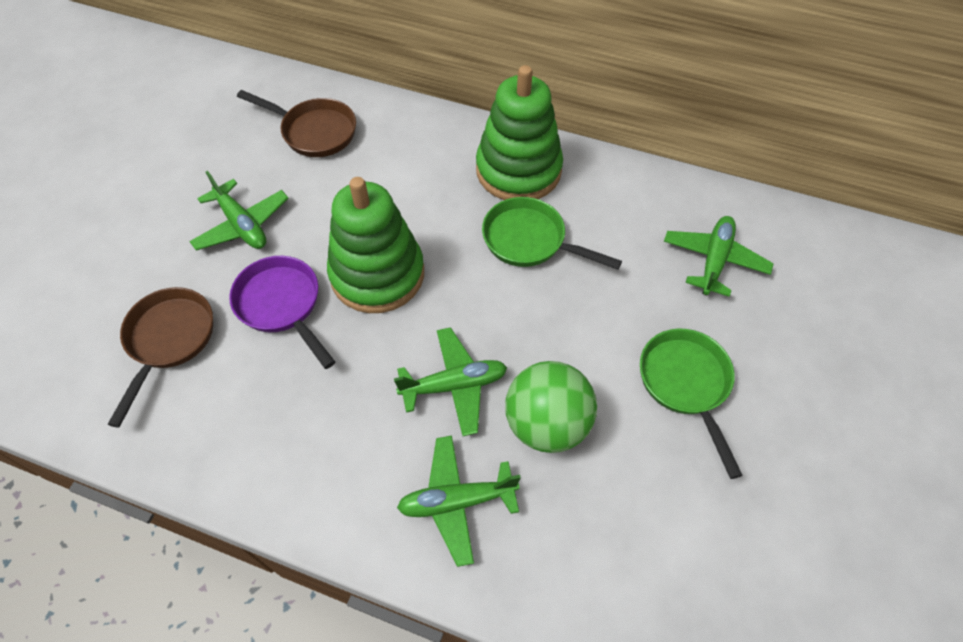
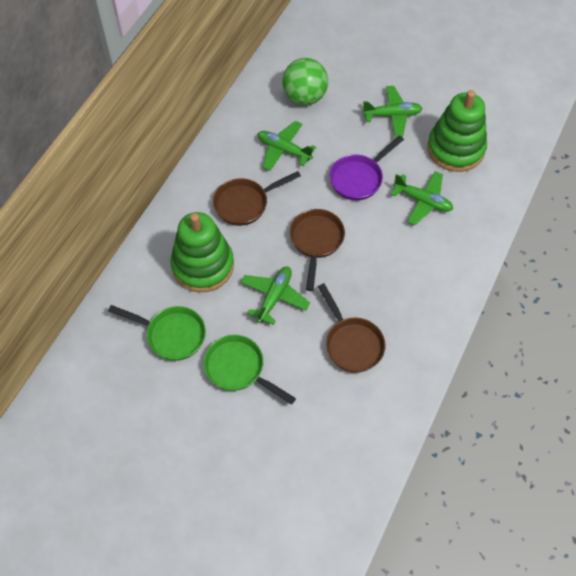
brown pan: 2 -> 3

